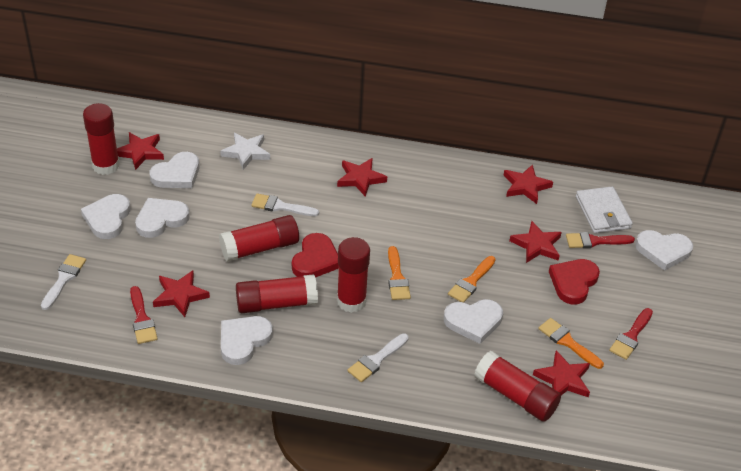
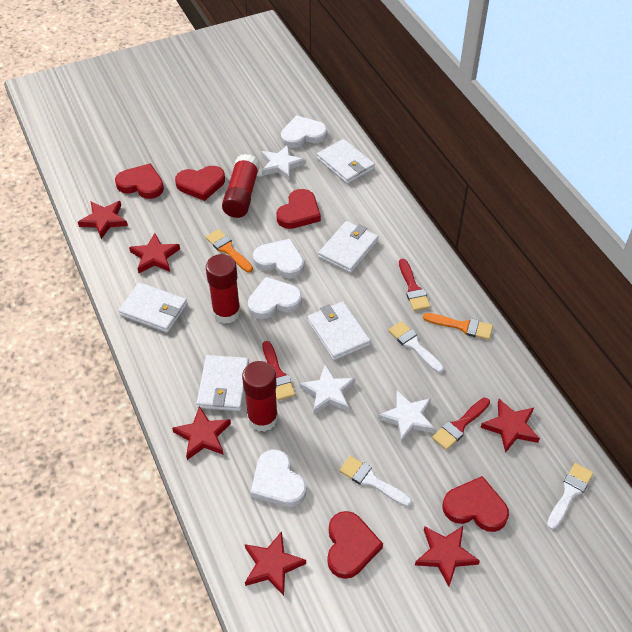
orange brush: 3 -> 2
red glue stick: 5 -> 3
red heart: 2 -> 5
white heart: 6 -> 4
white star: 1 -> 3
white wallet: 1 -> 5

